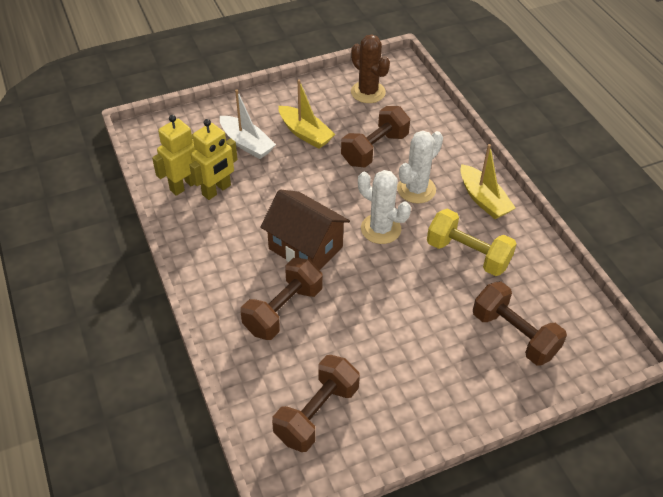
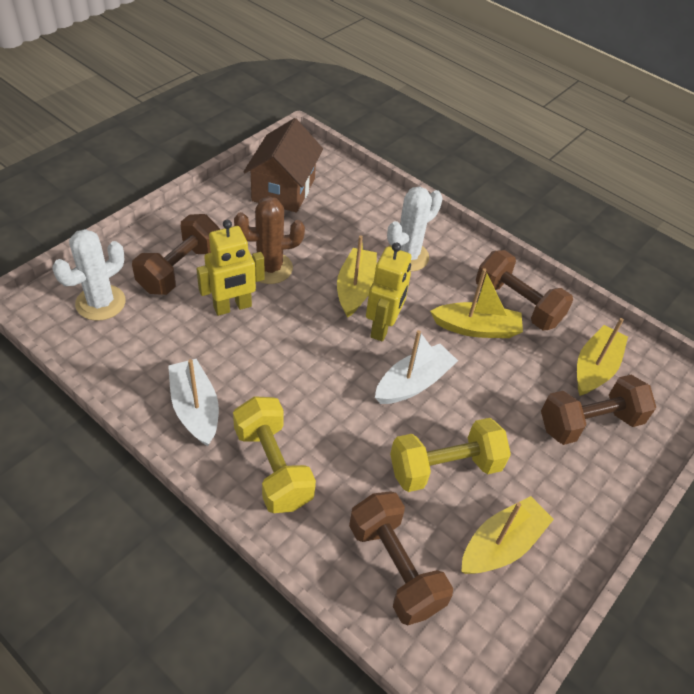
white boat: 1 -> 2
yellow boat: 2 -> 4
yellow dumbbell: 1 -> 2

